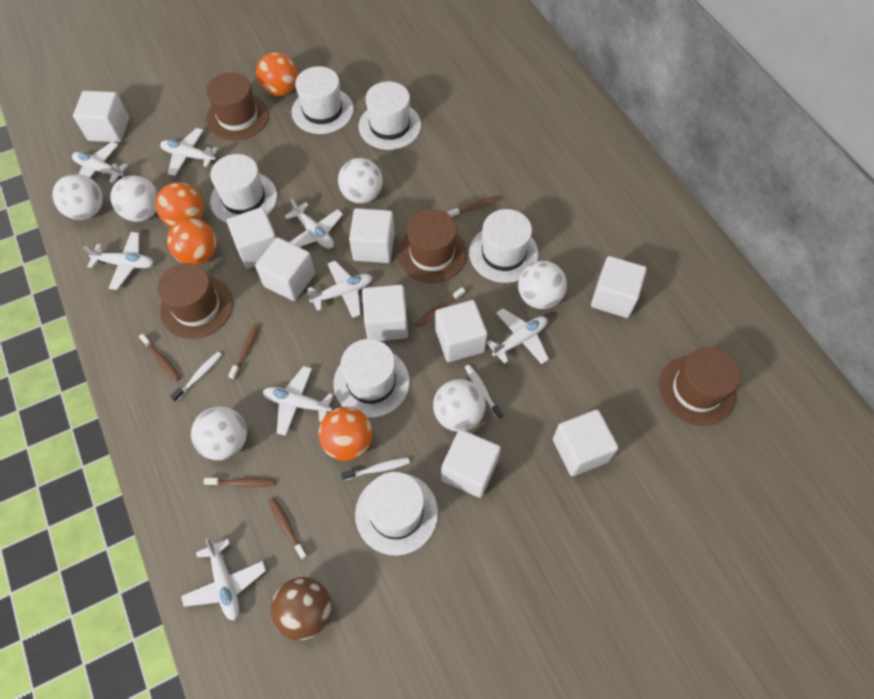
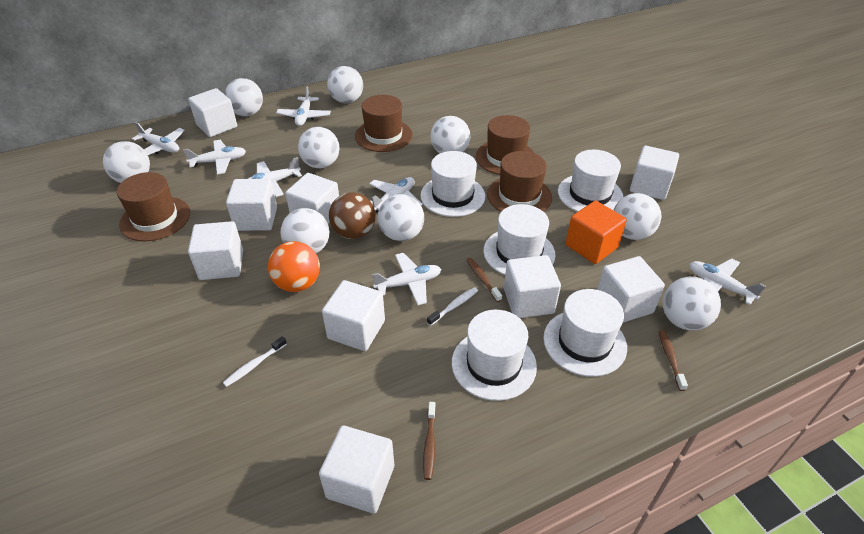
brown toothbrush: 6 -> 3
orange ball: 4 -> 1
orange cube: 0 -> 1
white ball: 6 -> 9
white hat: 6 -> 5
white plane: 8 -> 7
white toothbrush: 3 -> 2

